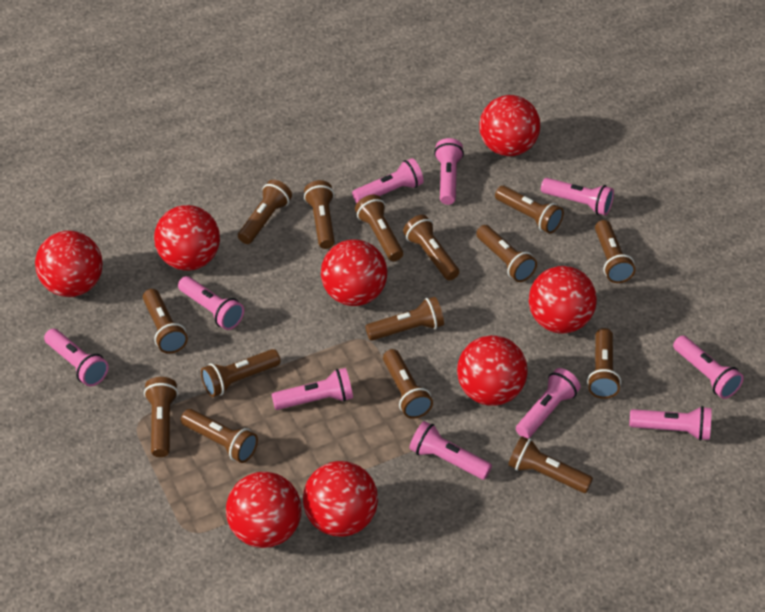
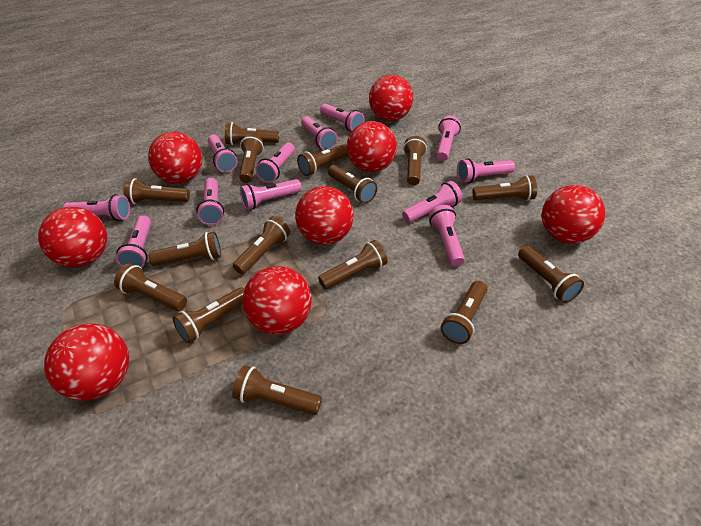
pink flashlight: 10 -> 12

